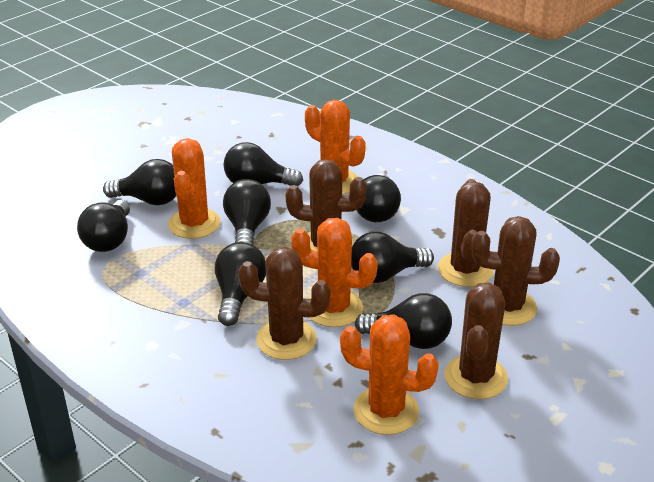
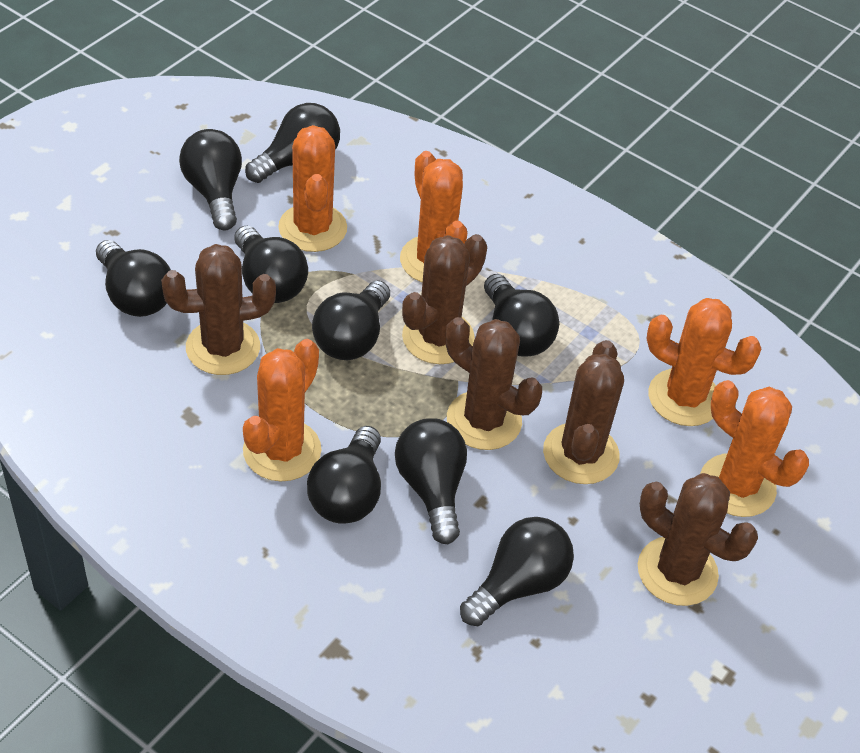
black light bulb: 8 -> 9
orange cactus: 4 -> 5

